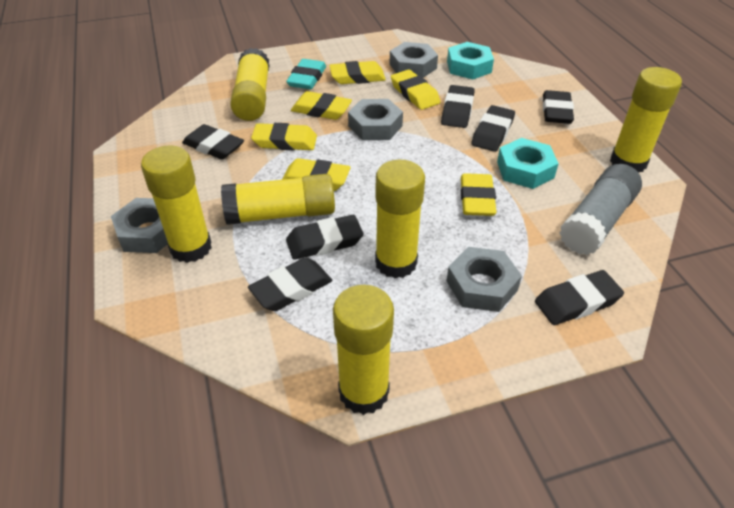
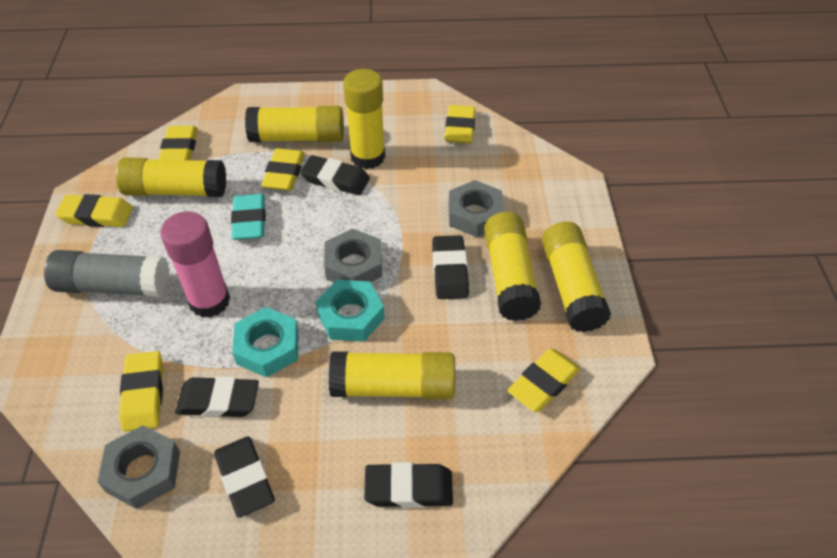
black eraser: 7 -> 5
grey nut: 4 -> 3
pink glue stick: 0 -> 1

